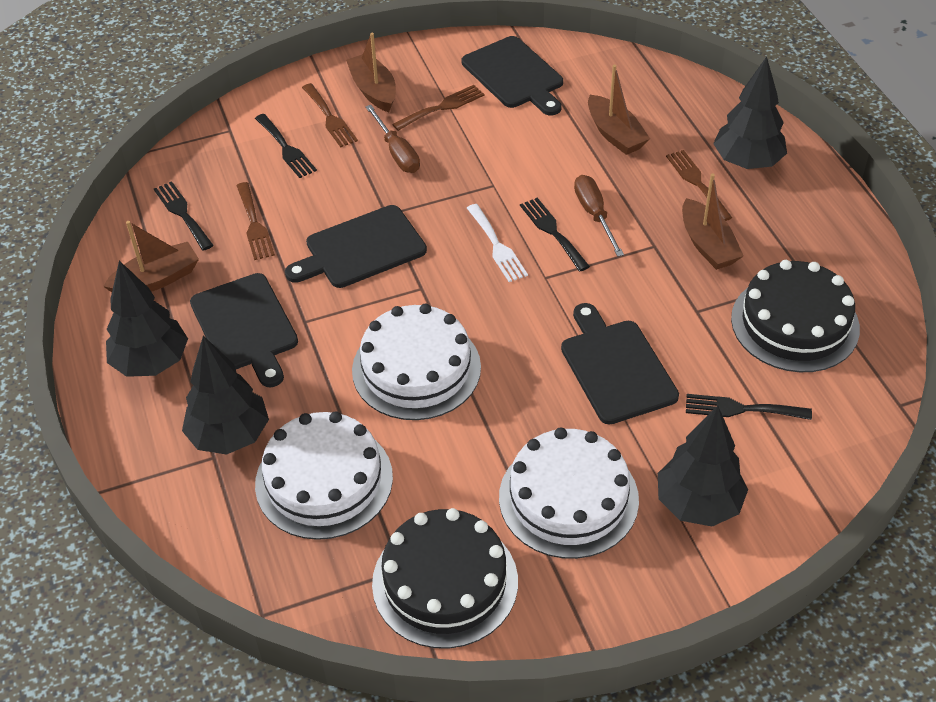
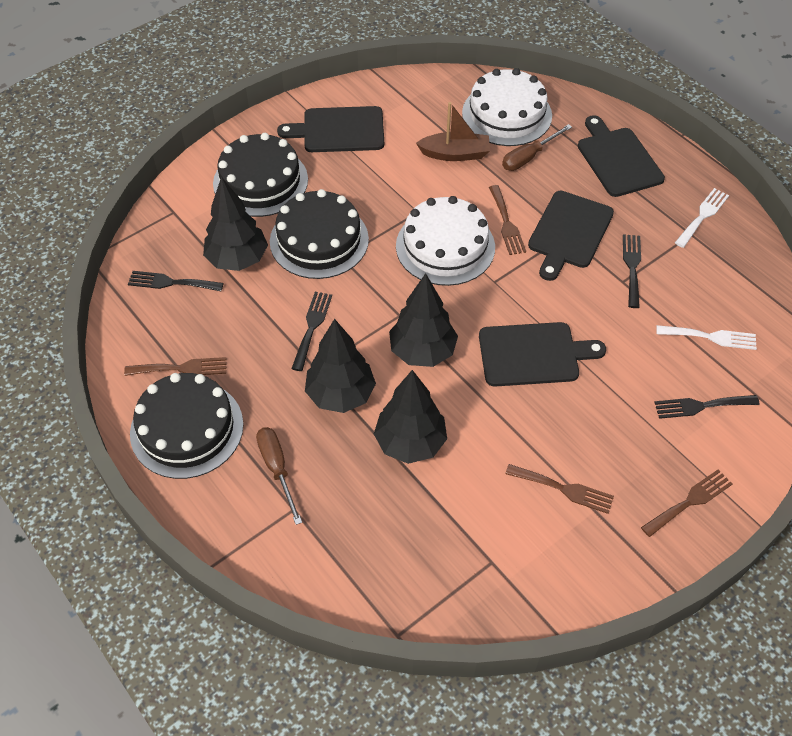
black cake: 2 -> 3
brown boat: 4 -> 1
white cake: 3 -> 2
white fork: 1 -> 2

